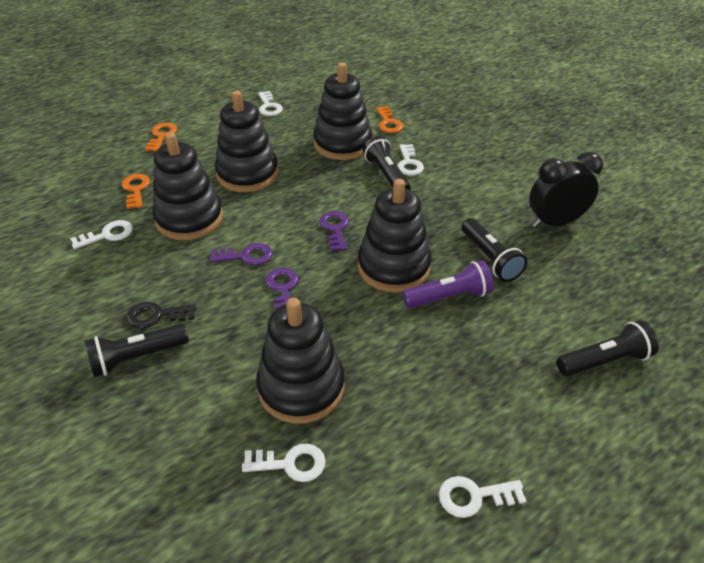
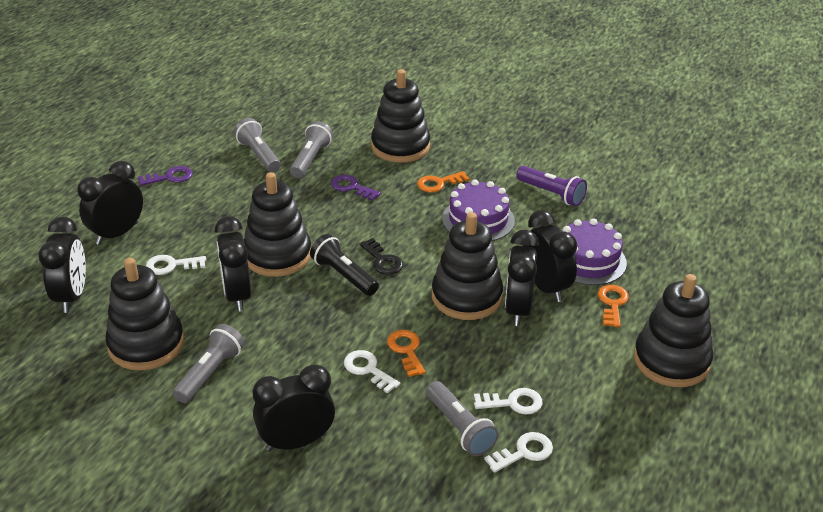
black clock: 1 -> 6
black flashlight: 4 -> 1
grey flashlight: 0 -> 4
purple cake: 0 -> 2
purple key: 3 -> 2
white key: 5 -> 4

